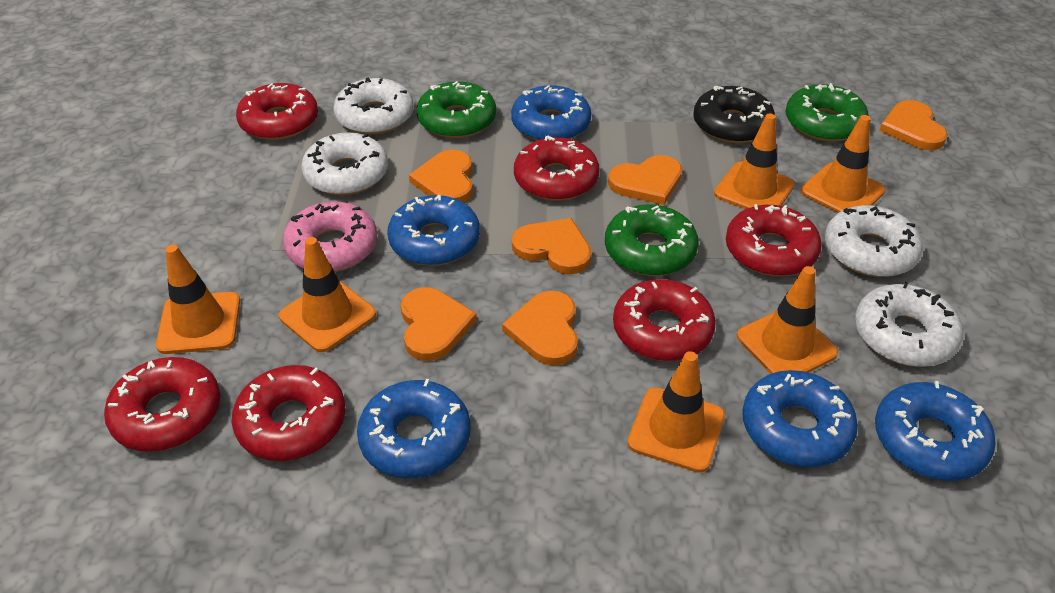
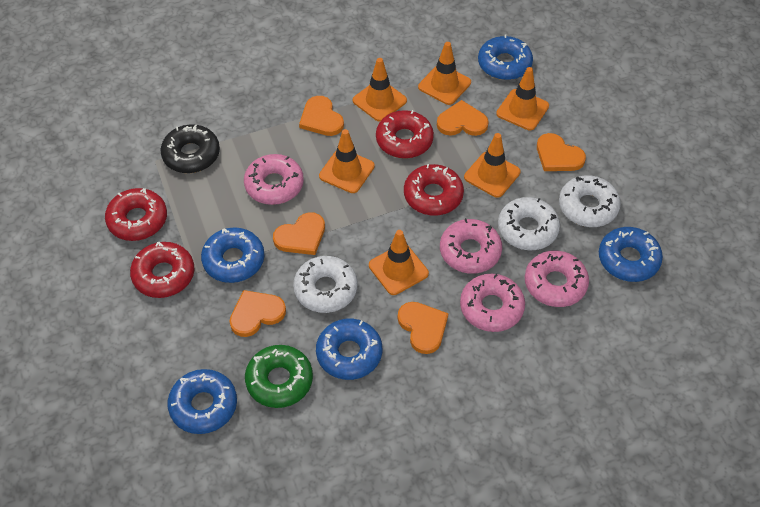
green donut: 3 -> 1
pink donut: 1 -> 4
red donut: 6 -> 4
white donut: 4 -> 3

